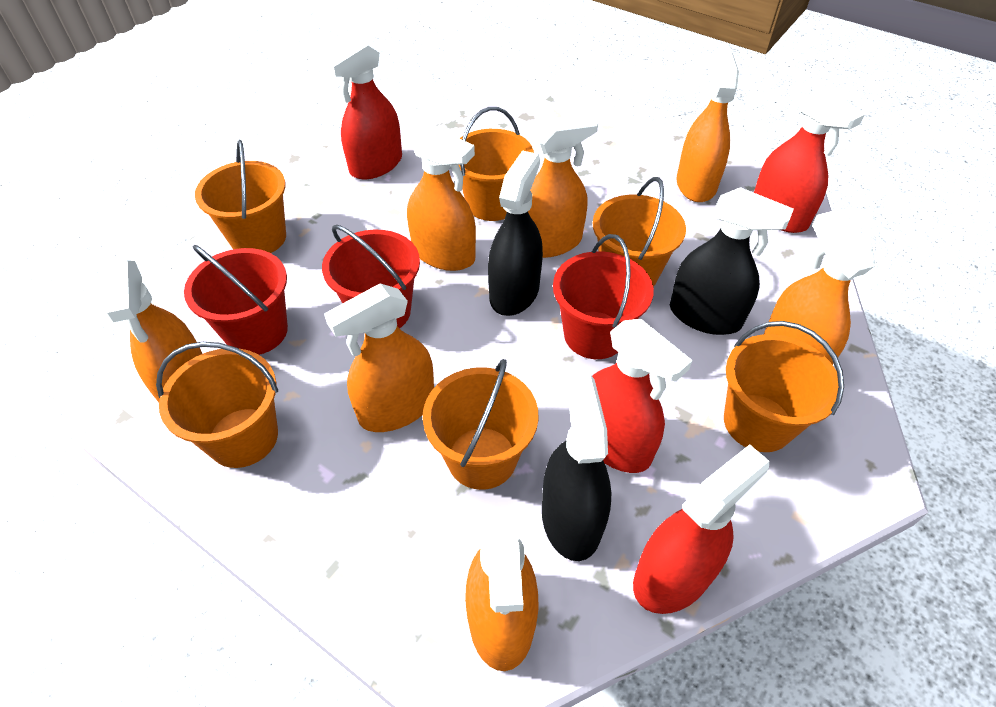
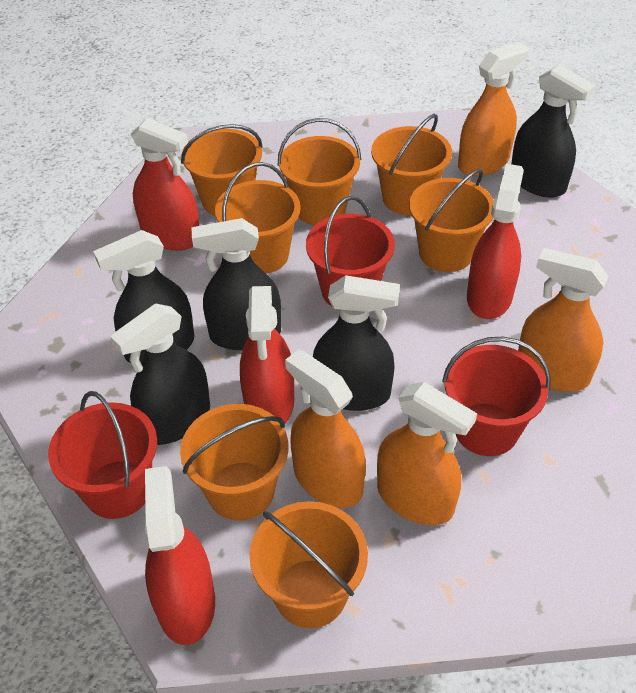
black spray bottle: 3 -> 5
orange bucket: 6 -> 7
orange spray bottle: 7 -> 4

